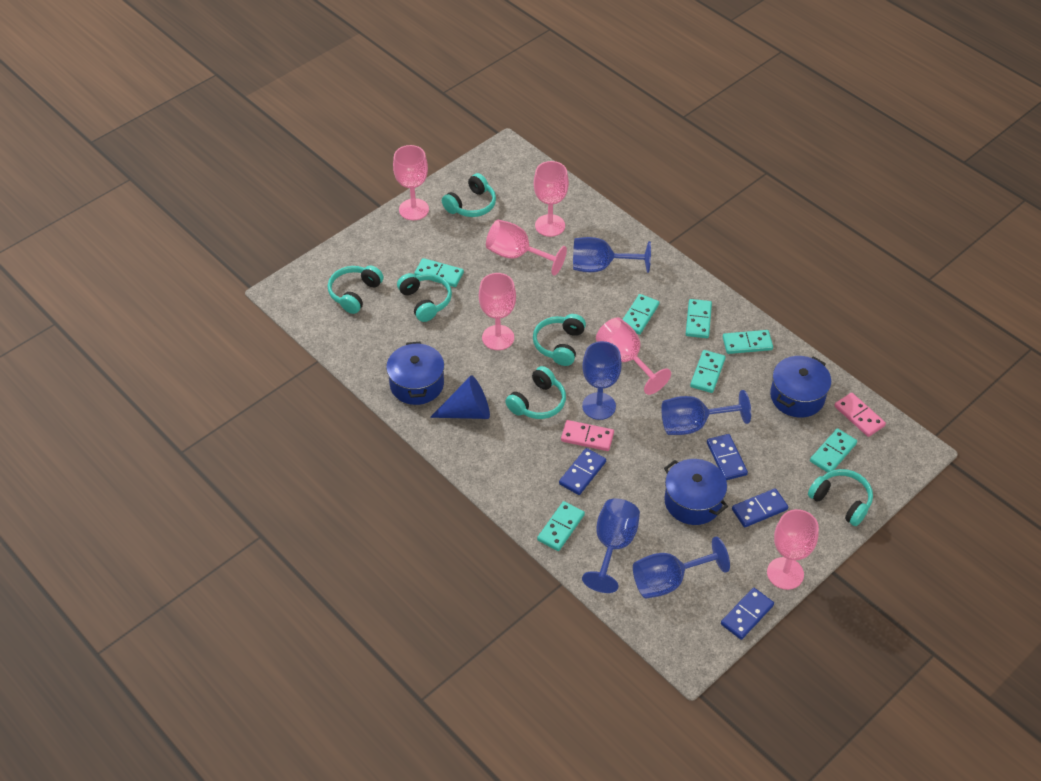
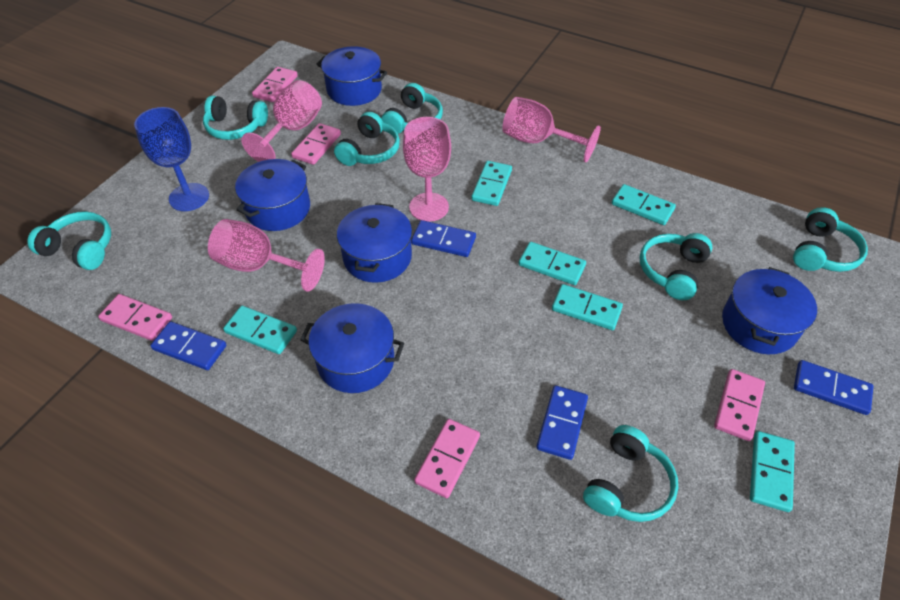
blue cone: 1 -> 0
blue goblet: 5 -> 1
blue pot: 3 -> 5
pink domino: 2 -> 5
pink goblet: 6 -> 4
turquoise domino: 7 -> 6
turquoise headphones: 6 -> 7

